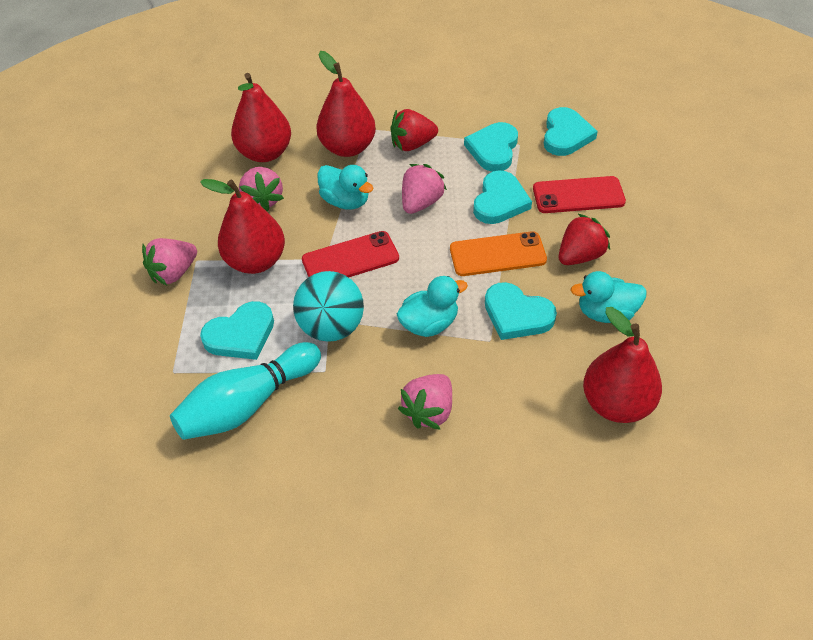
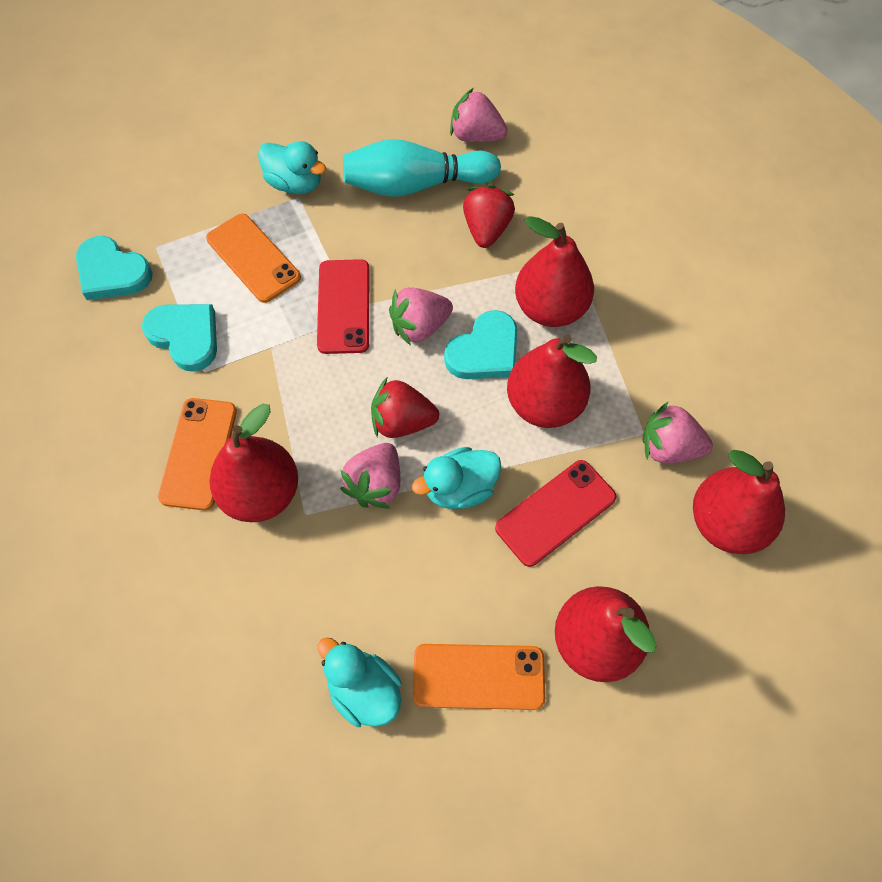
orange phone: 1 -> 3
red pear: 4 -> 5
turquoise ball: 1 -> 0
turquoise heart: 5 -> 3

